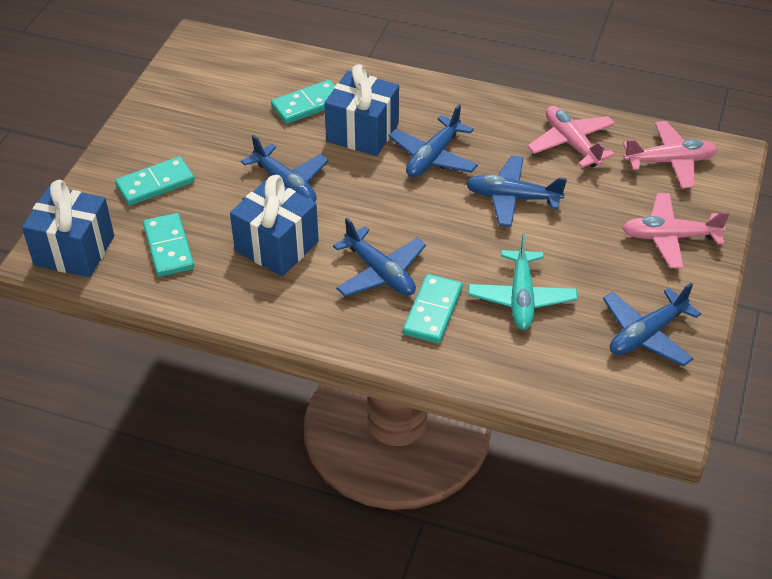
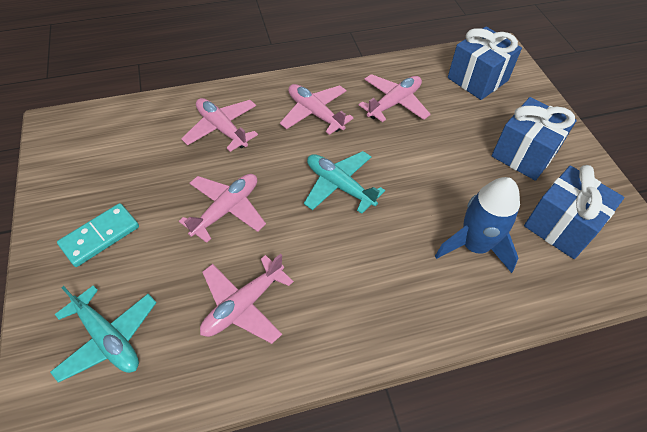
blue plane: 5 -> 0
blue rocket: 0 -> 1
pink plane: 3 -> 5
turquoise domino: 4 -> 1
turquoise plane: 1 -> 2

